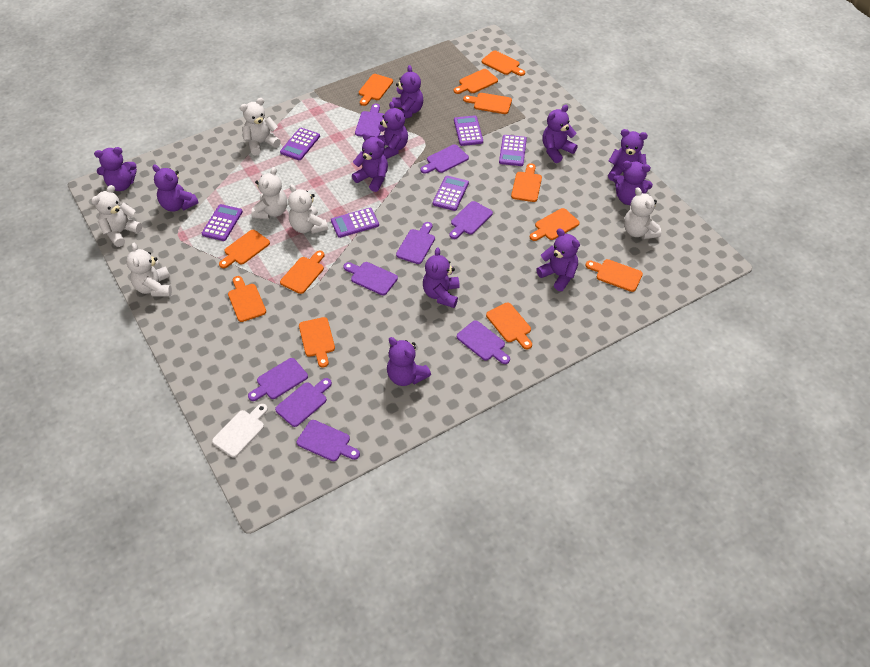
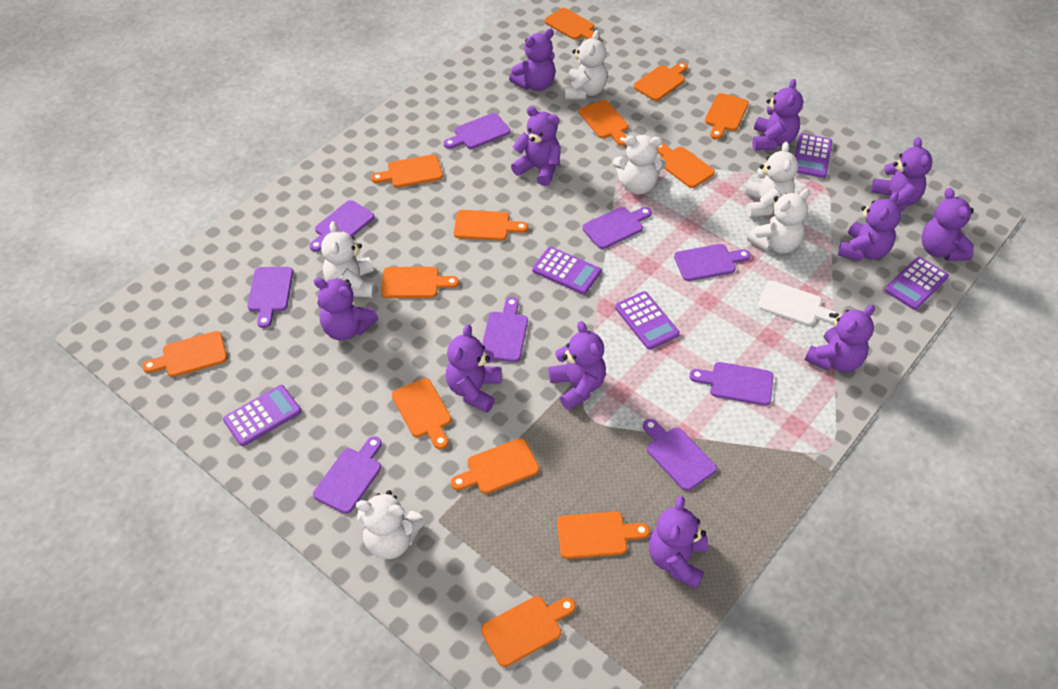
orange cutting board: 12 -> 13
purple calculator: 6 -> 5

